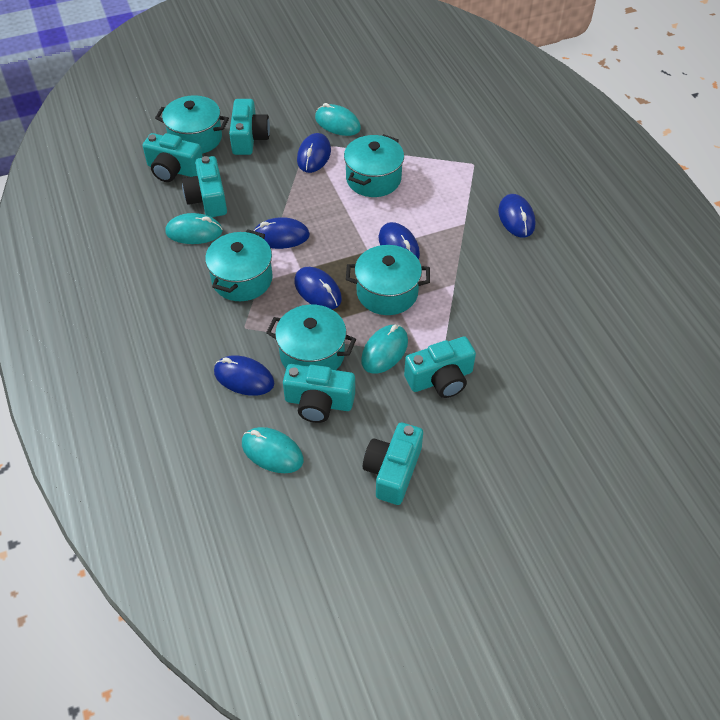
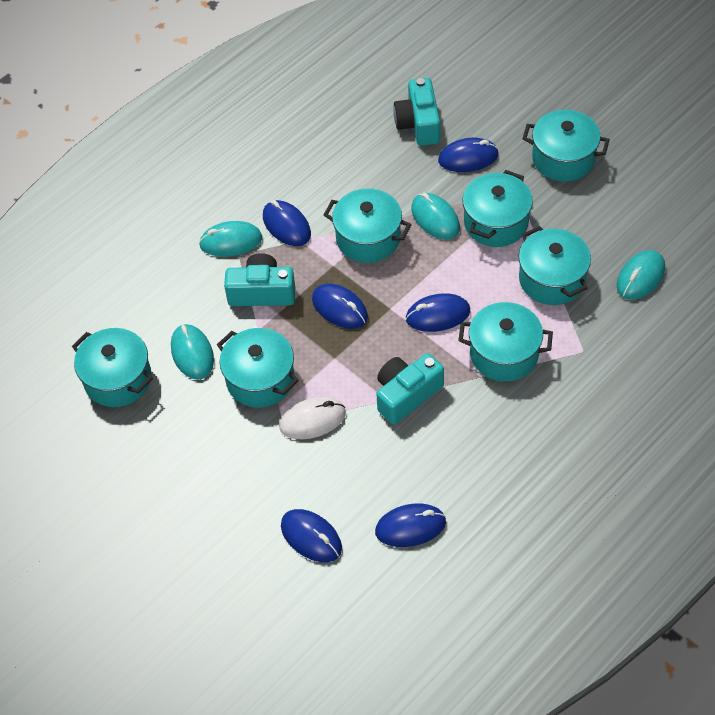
turquoise camera: 6 -> 3
turquoise pot: 5 -> 7
white mouse: 0 -> 1

